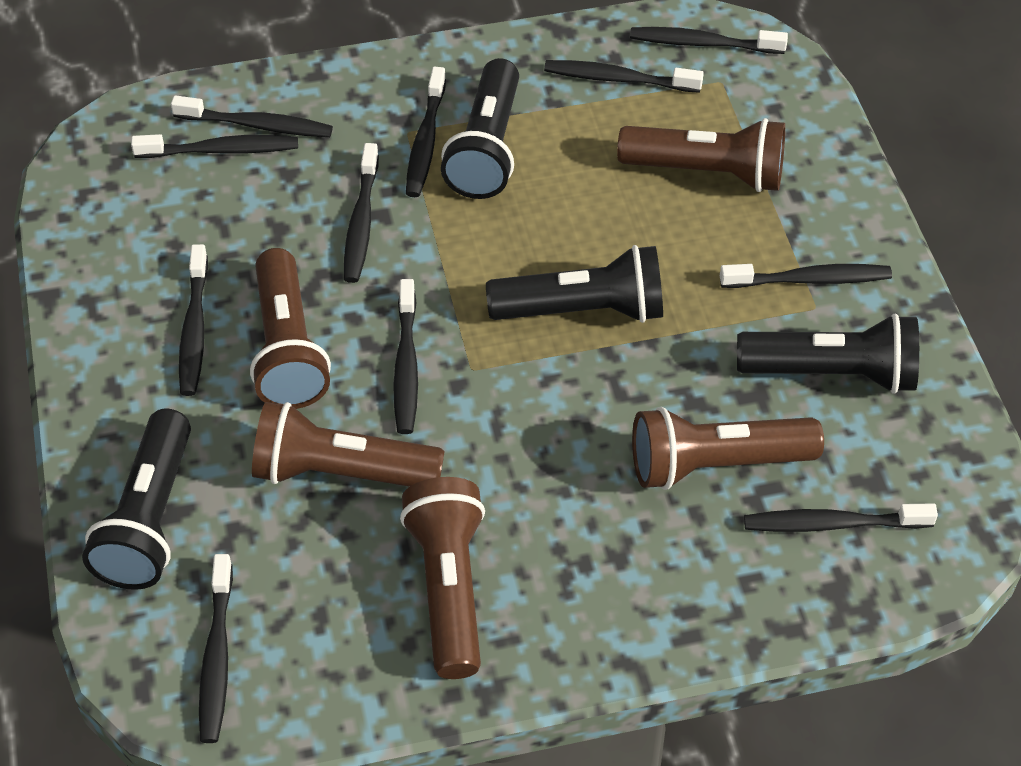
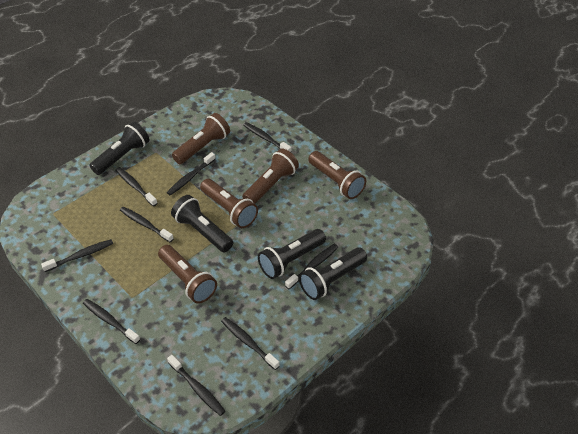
black toothbrush: 11 -> 9

